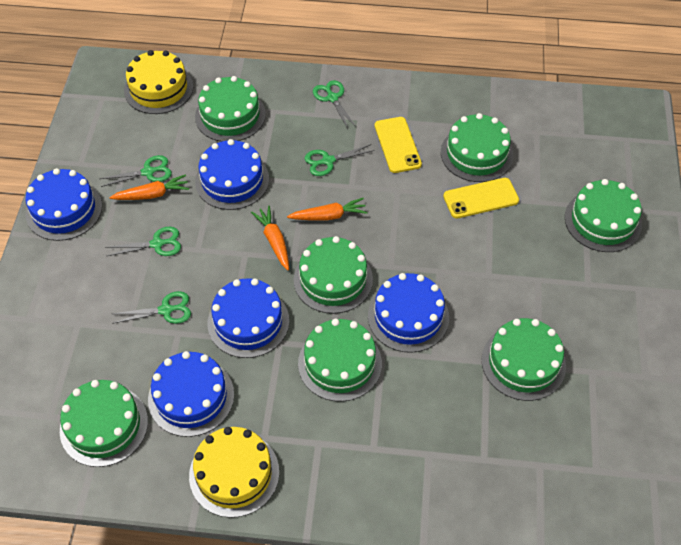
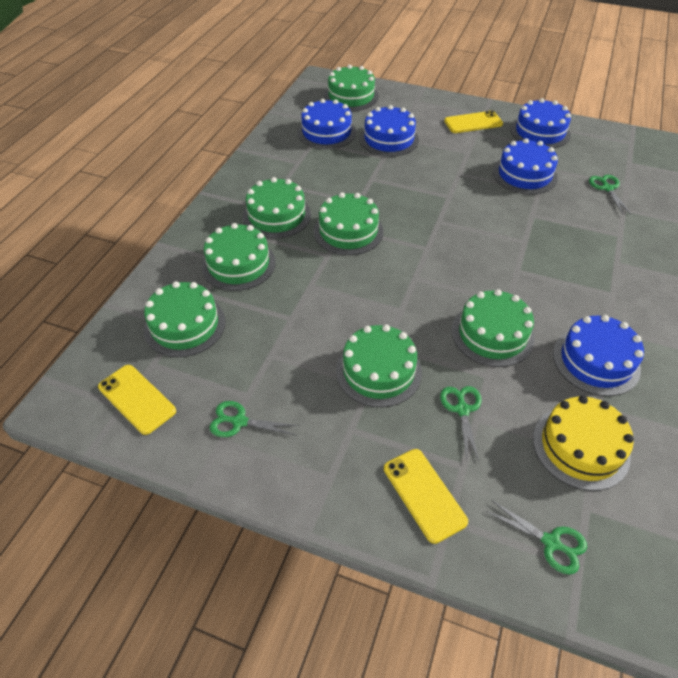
green scissors: 5 -> 4
orange carrot: 3 -> 0
yellow cake: 2 -> 1
yellow phone: 2 -> 3

